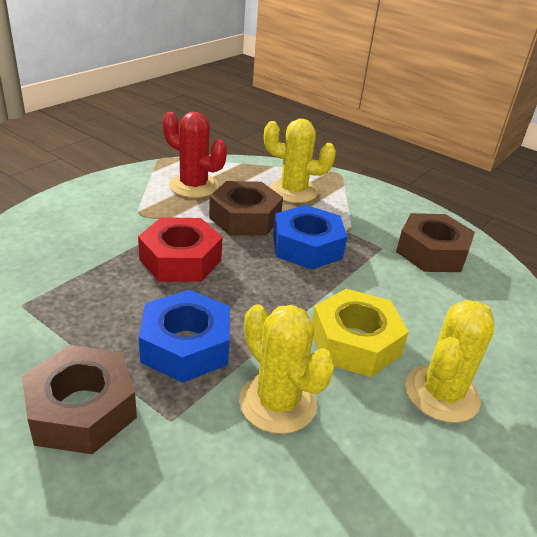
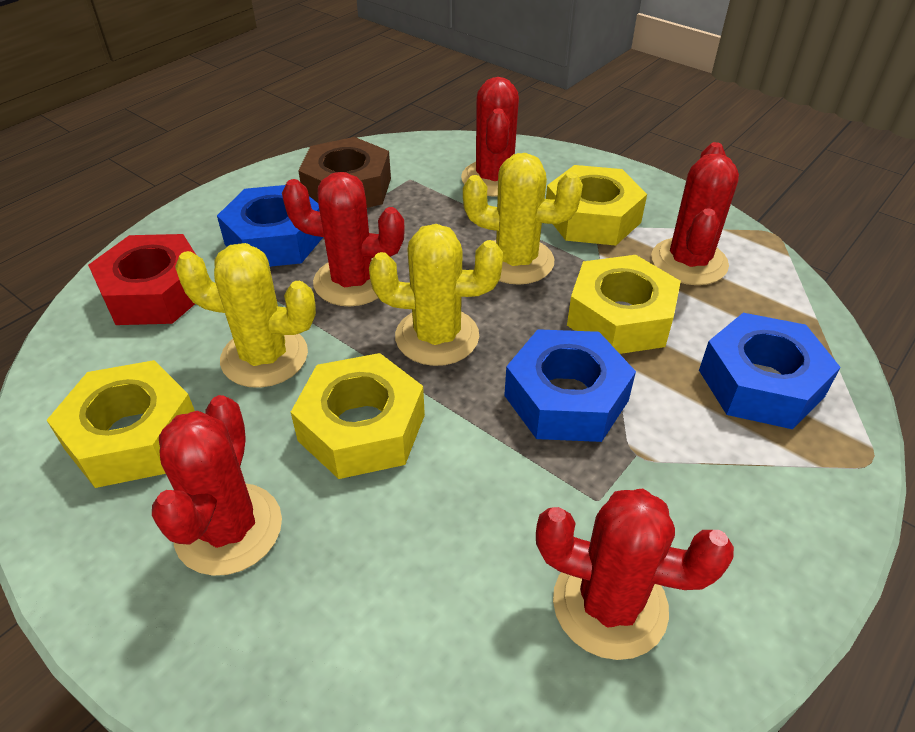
blue nut: 2 -> 3
brown nut: 3 -> 1
red cactus: 1 -> 5
yellow nut: 1 -> 4

